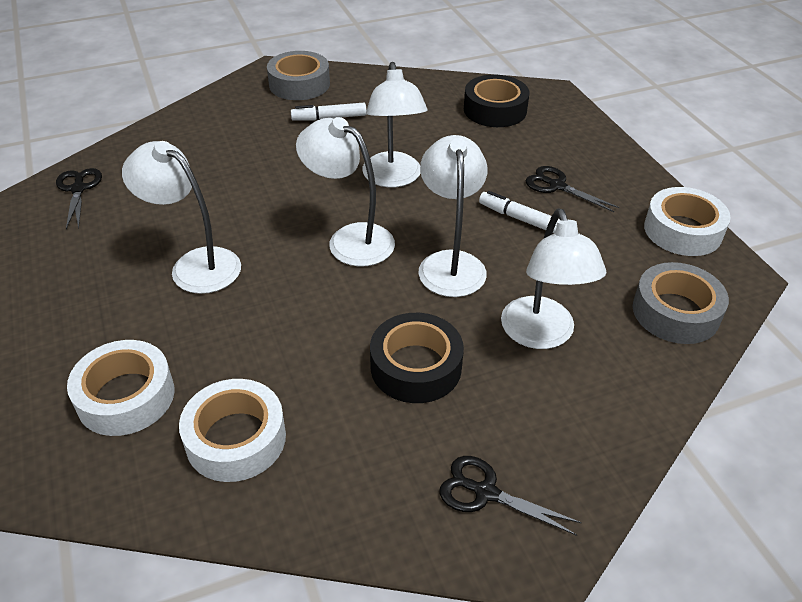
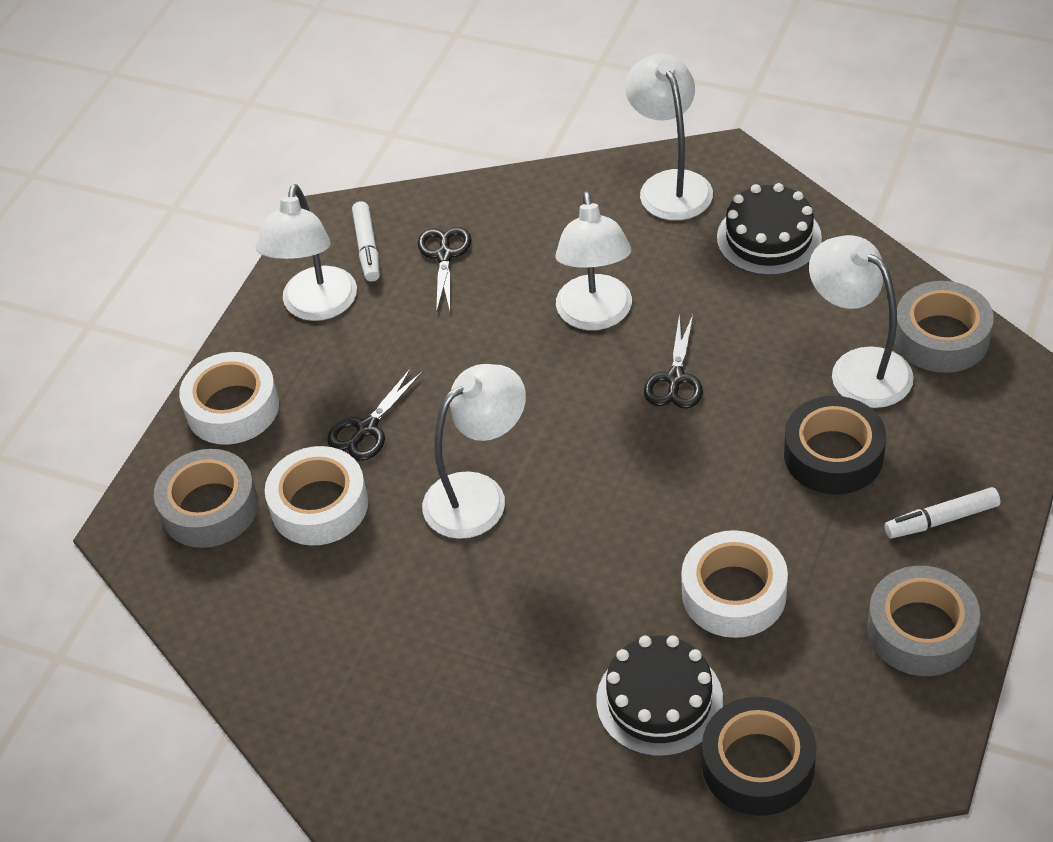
black cake: 0 -> 2
grey tape: 2 -> 3

